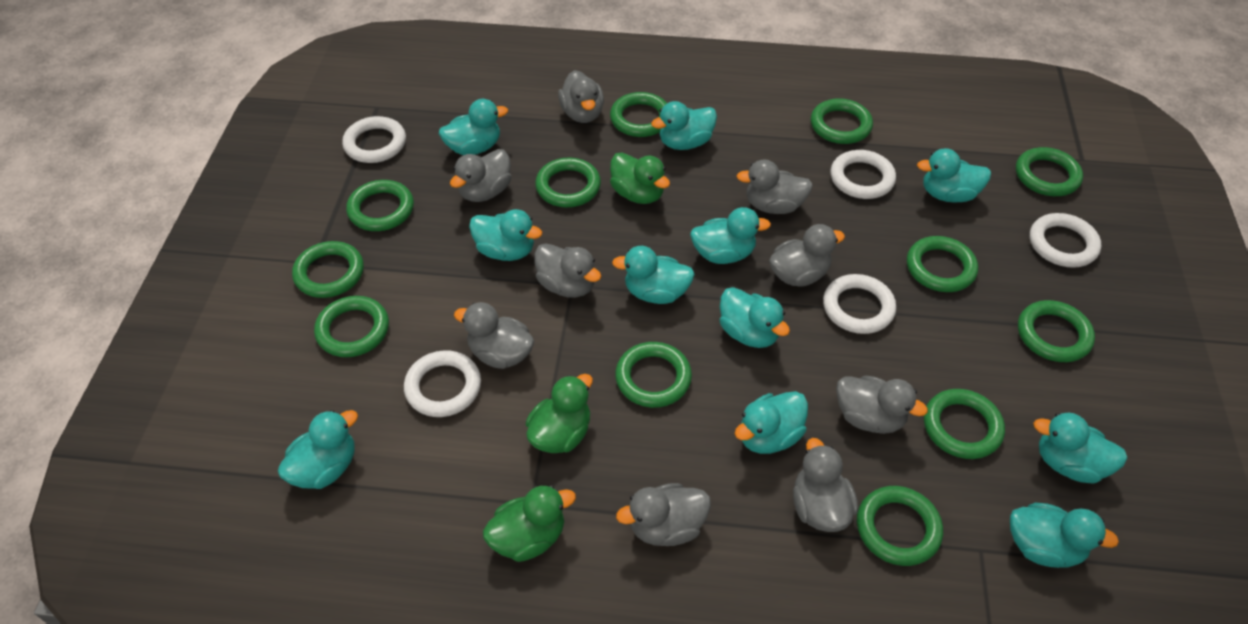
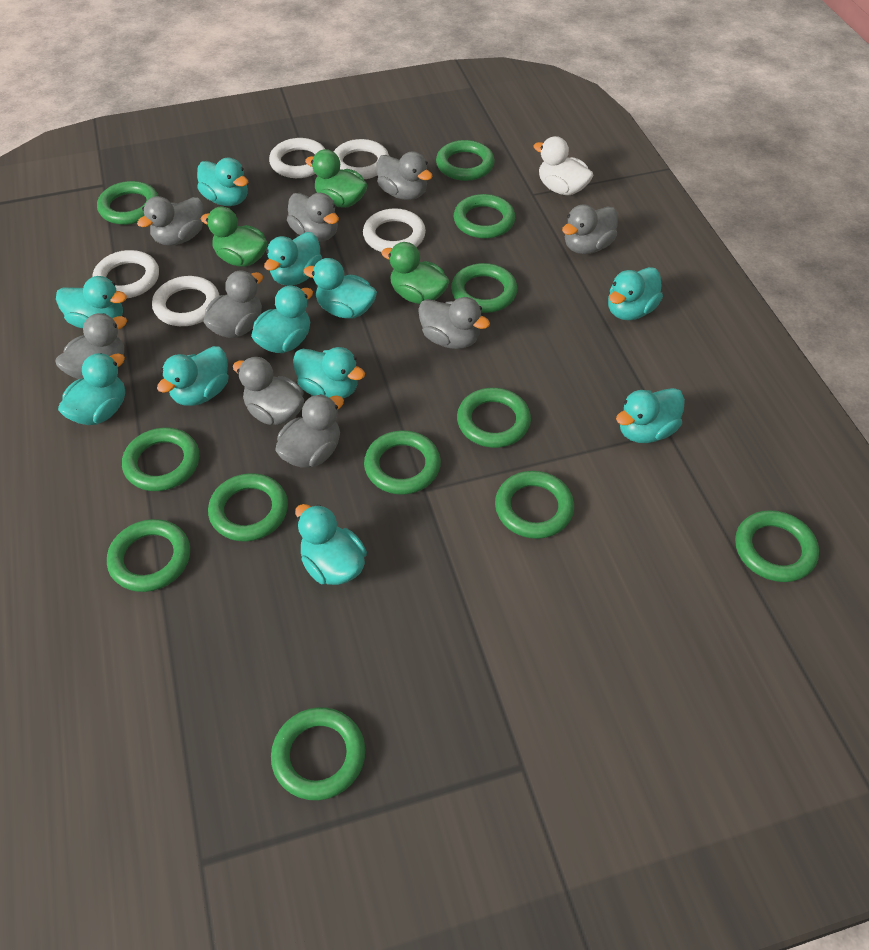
white duck: 0 -> 1

